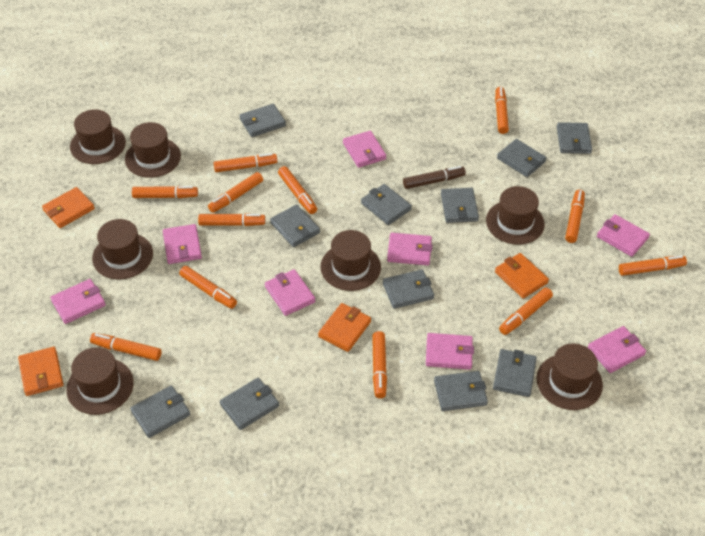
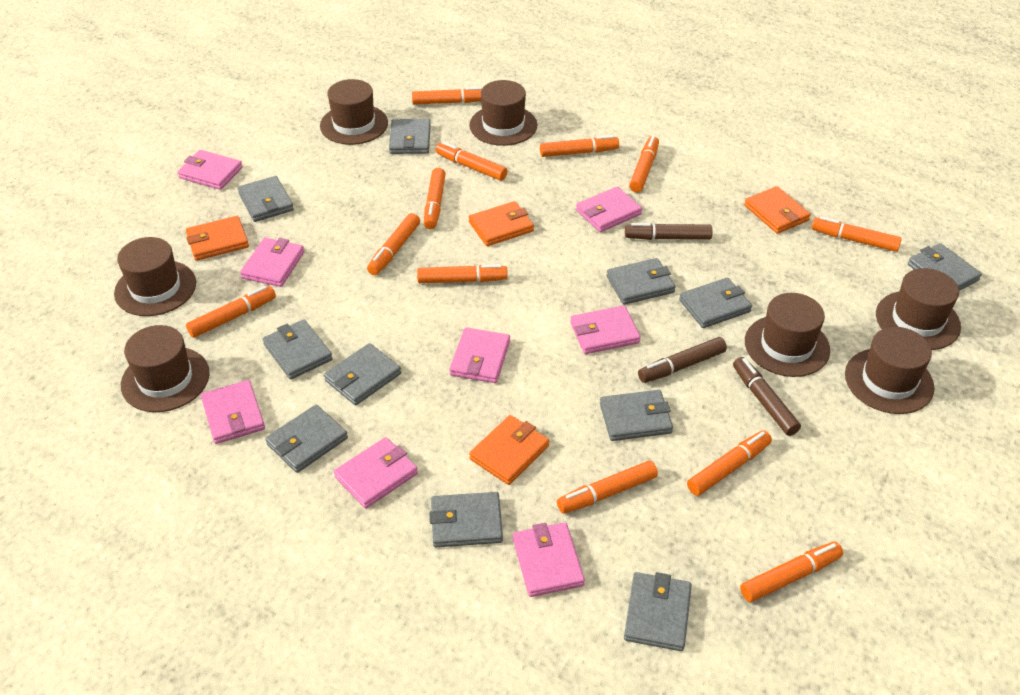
brown marker: 1 -> 3

